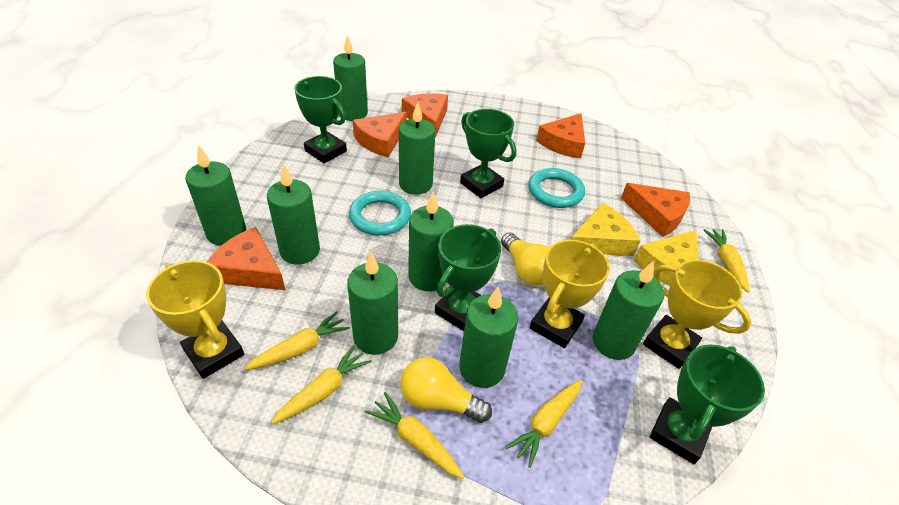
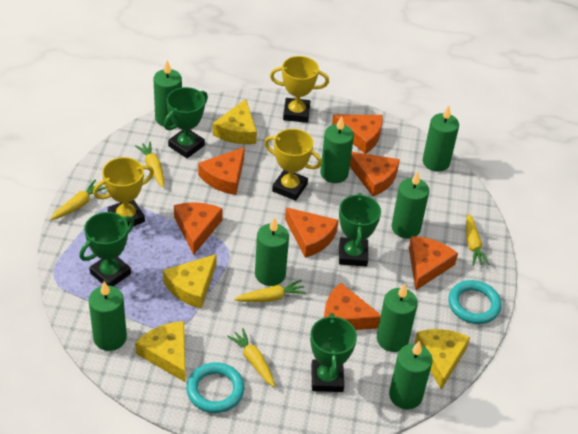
orange cheese: 5 -> 7
yellow cheese: 2 -> 4
yellow light bulb: 2 -> 0

